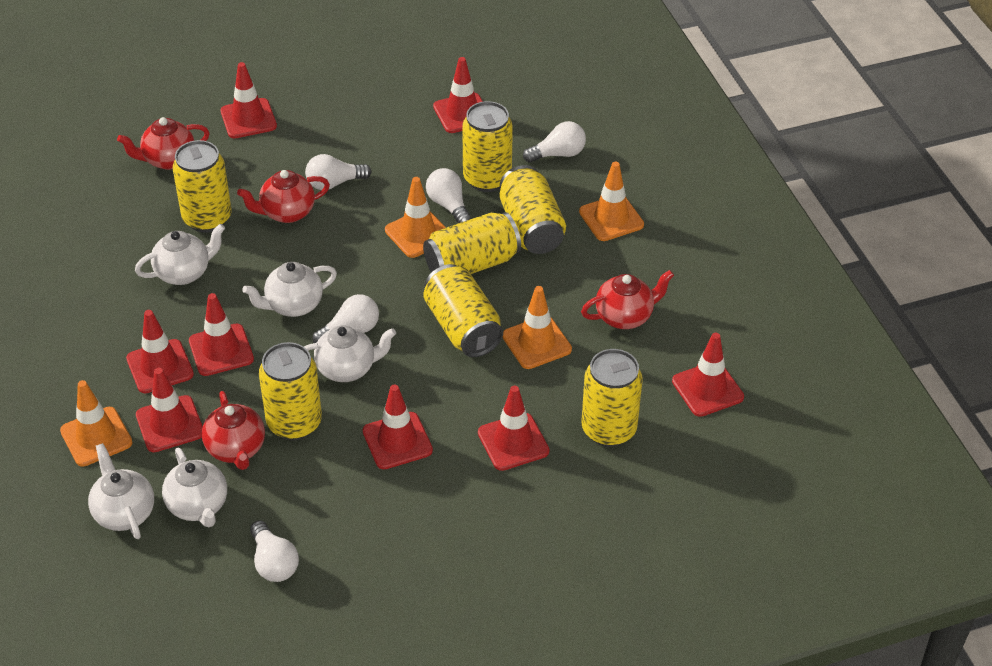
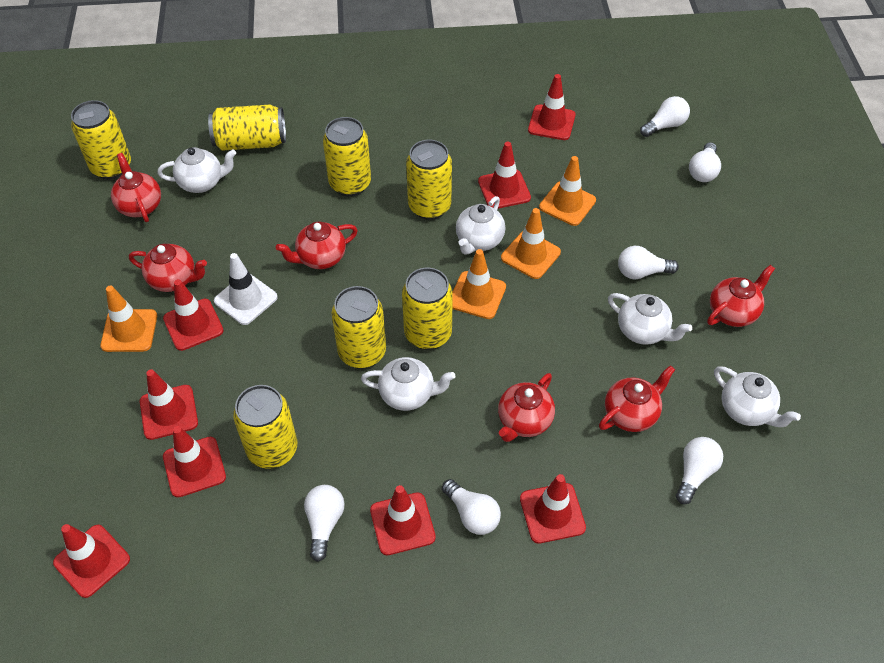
red teapot: 4 -> 6
white light bulb: 5 -> 6
white traffic cone: 0 -> 1

